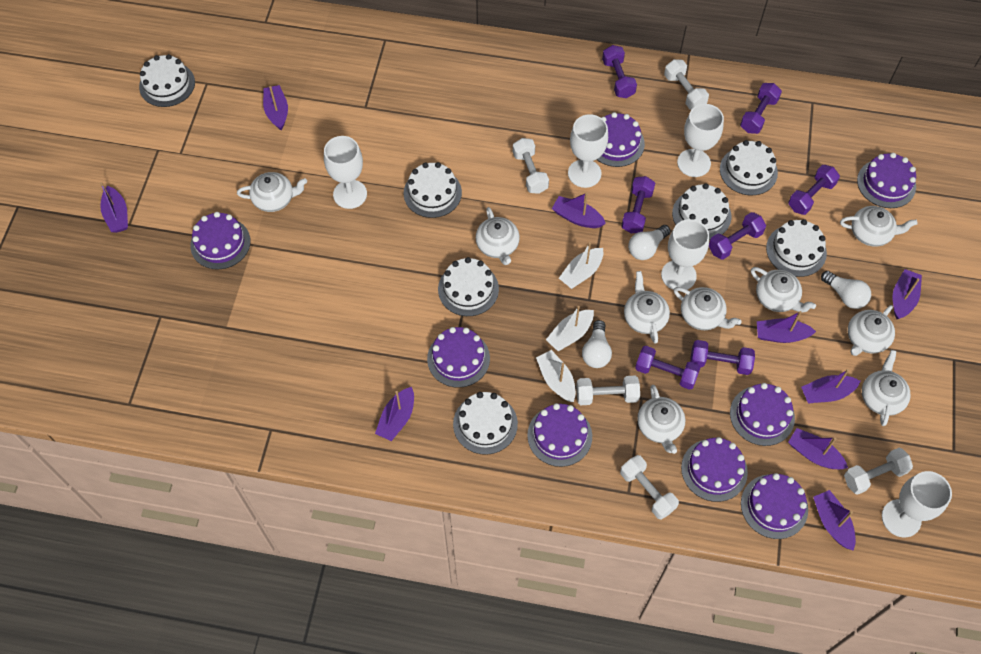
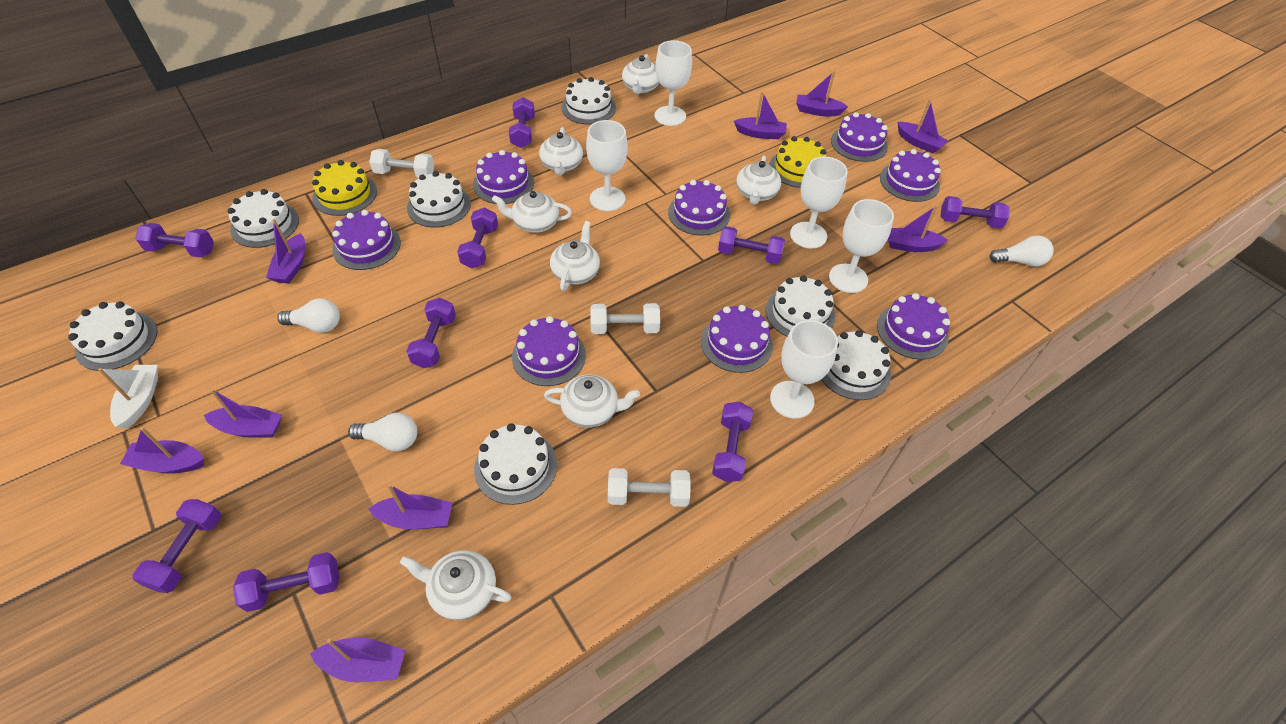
purple dumbbell: 7 -> 9
white boat: 3 -> 1
white dumbbell: 5 -> 3
white teapot: 9 -> 7
yellow cake: 0 -> 2

